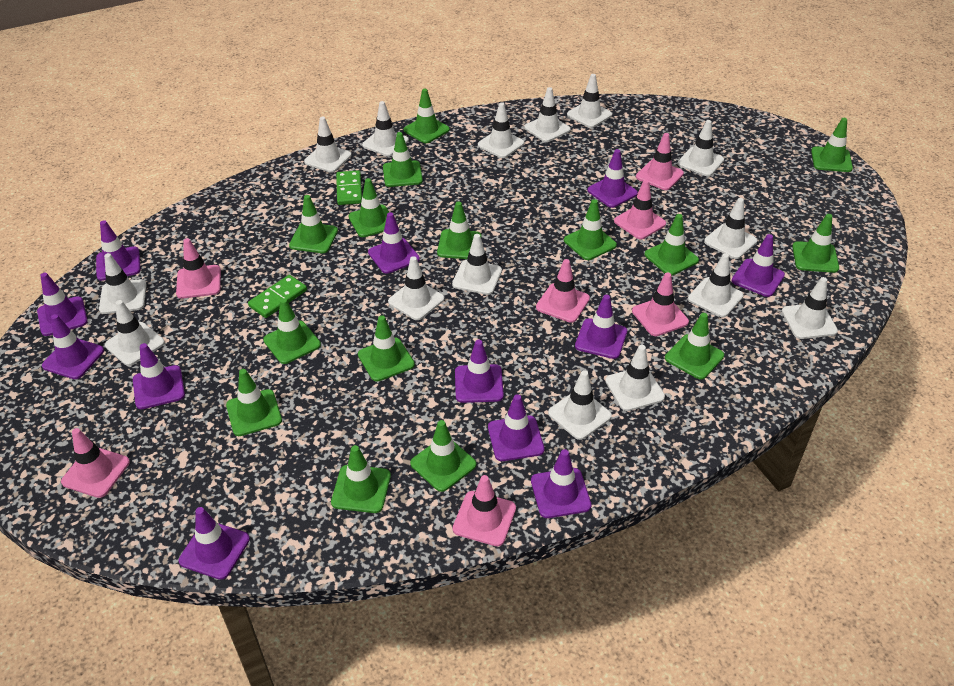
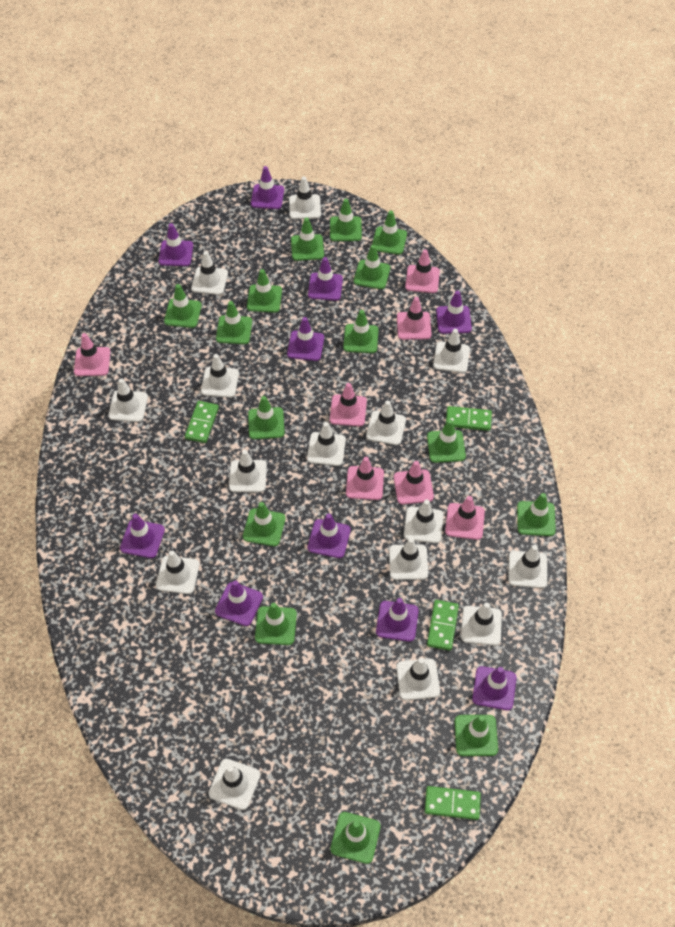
green domino: 2 -> 4
purple traffic cone: 12 -> 10

